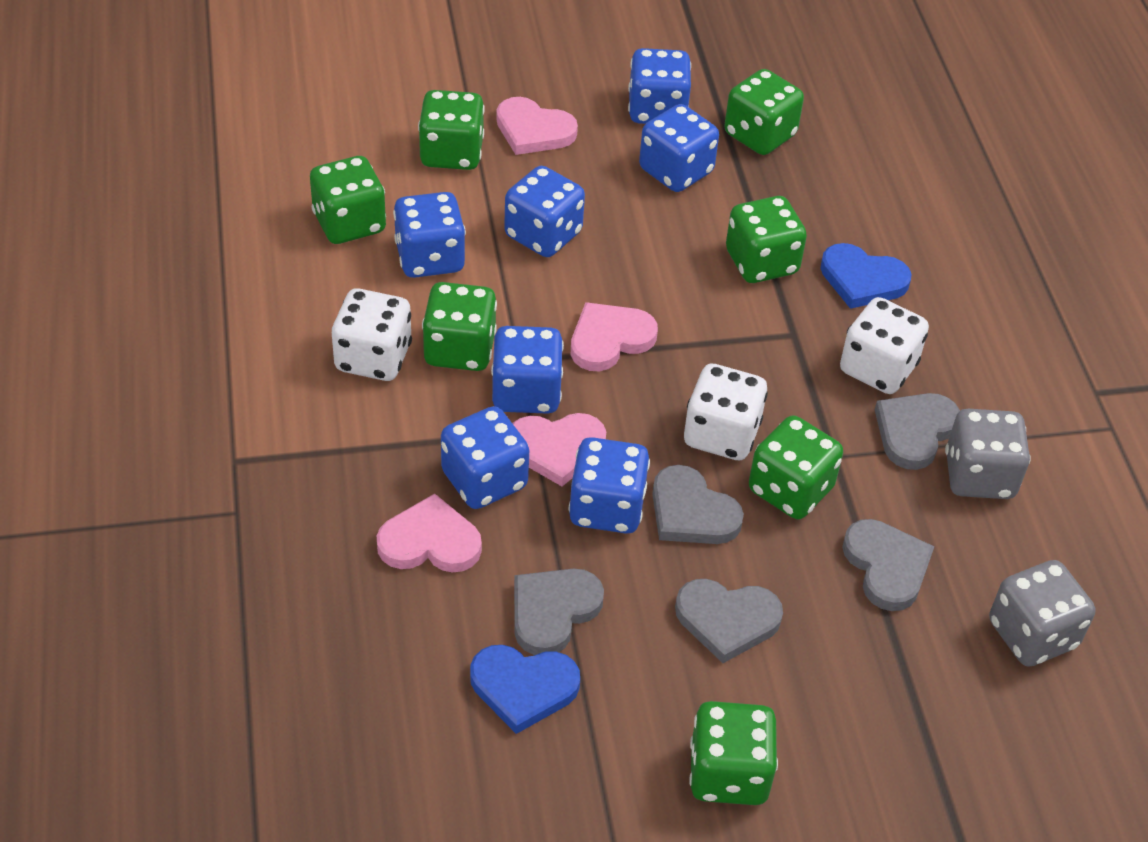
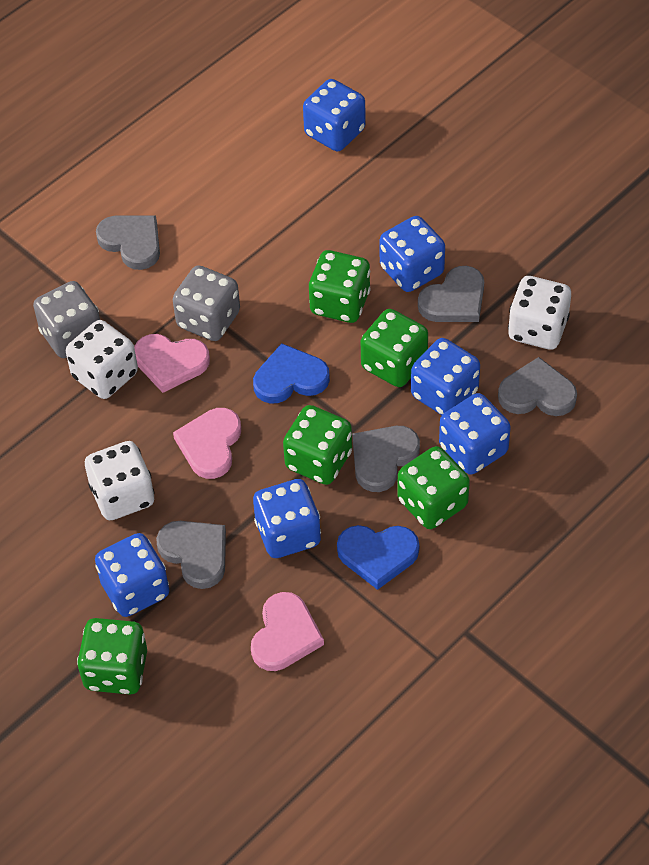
blue dice: 7 -> 6
green dice: 7 -> 5
pink heart: 4 -> 3

